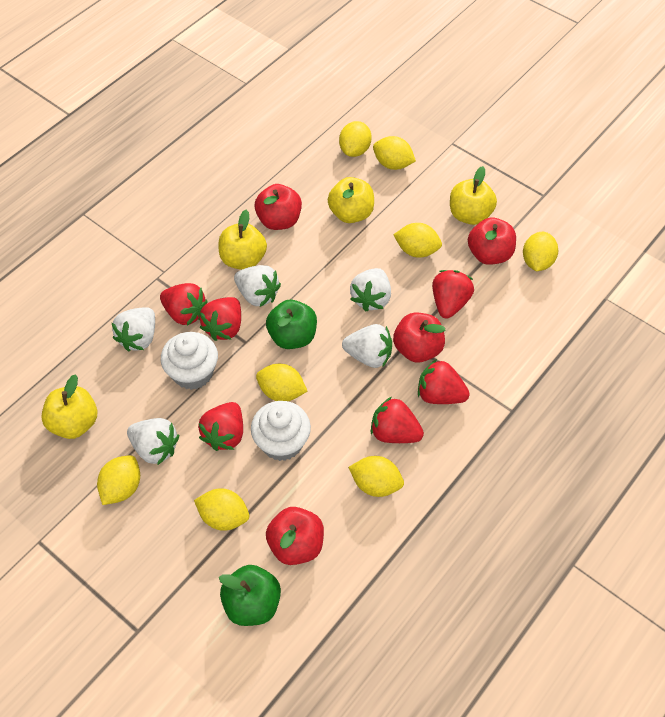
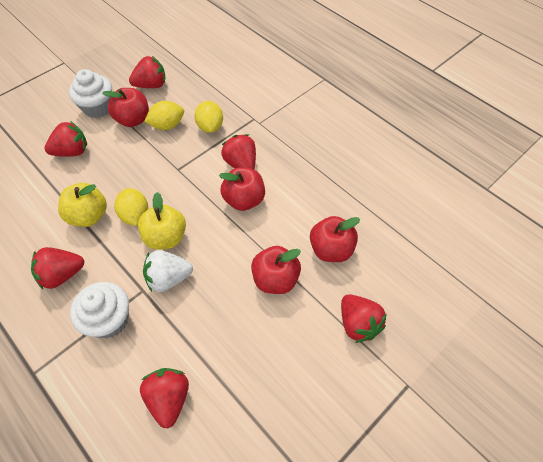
green apple: 2 -> 0
white strawberry: 5 -> 1
yellow apple: 4 -> 2
yellow lemon: 8 -> 3

